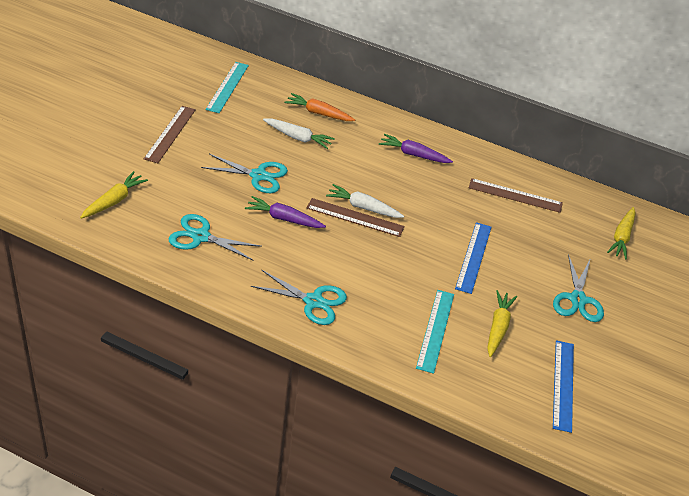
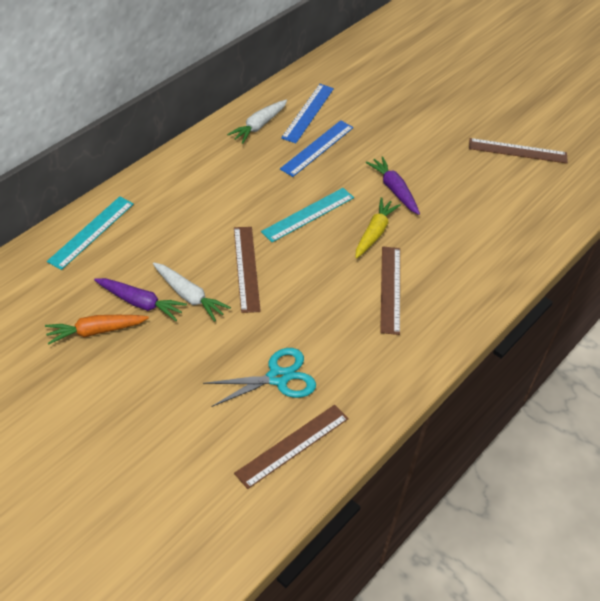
brown ruler: 3 -> 4
turquoise scissors: 4 -> 1
yellow carrot: 3 -> 1

